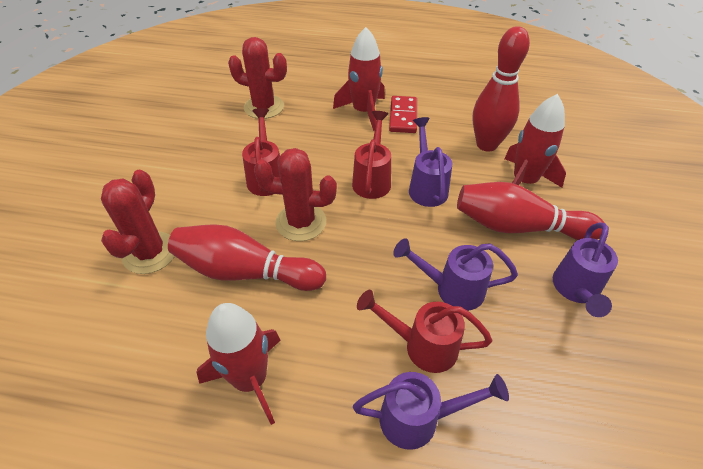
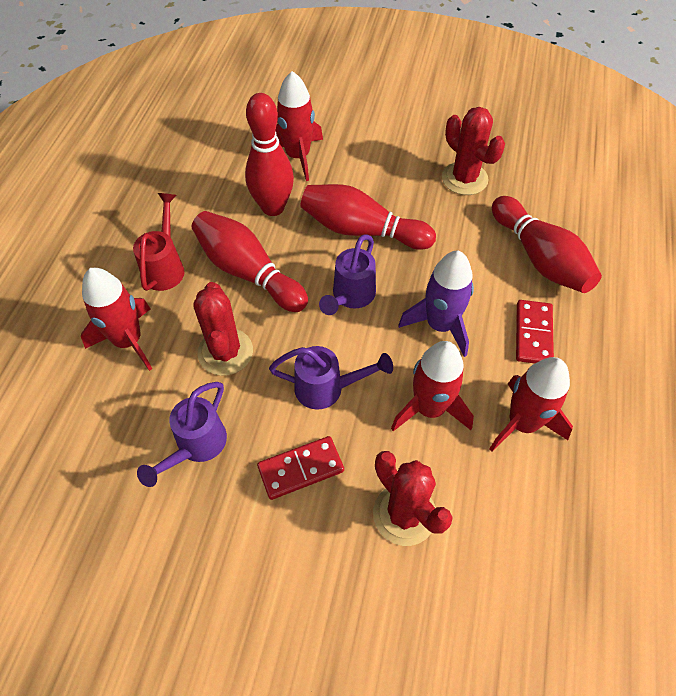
purple rocket: 0 -> 1
purple watering can: 4 -> 3
red bowling pin: 3 -> 4
red domino: 1 -> 2
red rocket: 3 -> 4
red watering can: 3 -> 1

